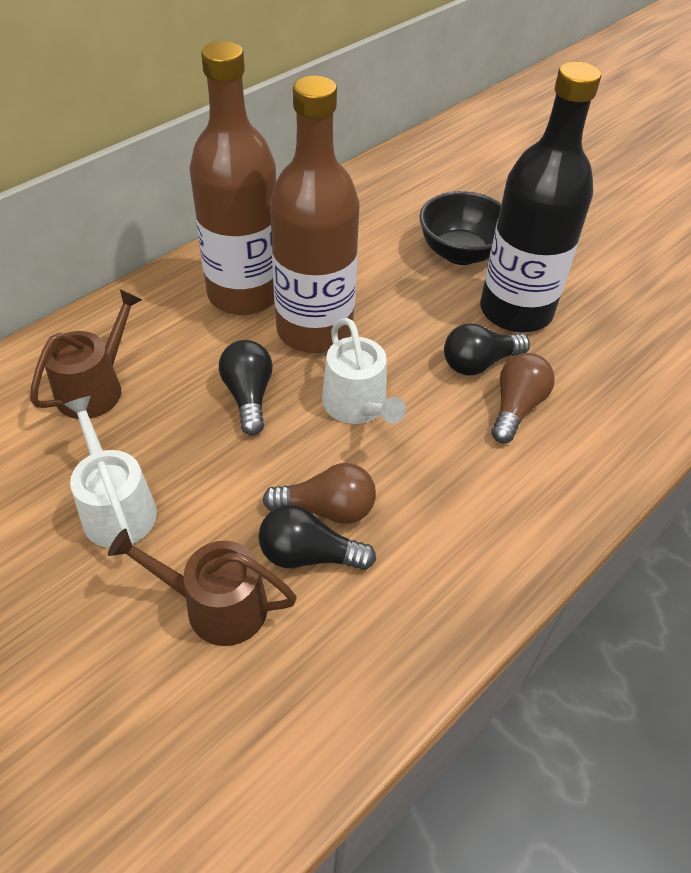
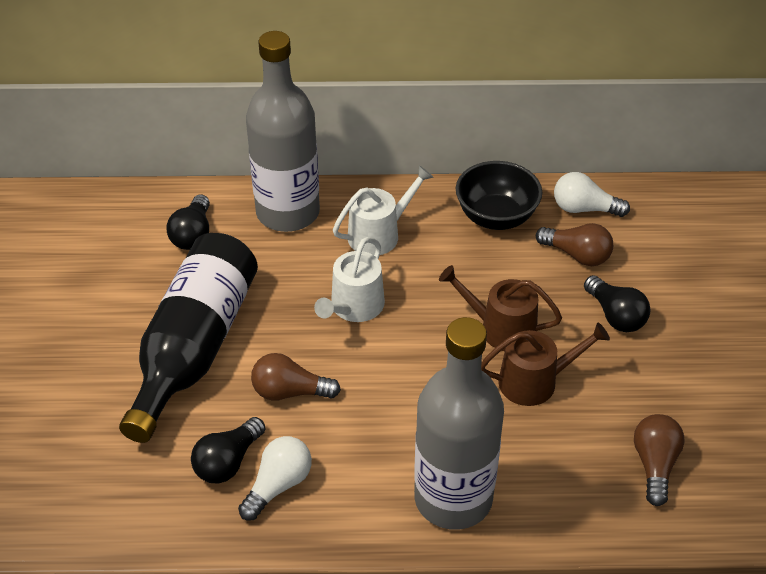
brown bottle: 2 -> 0
brown light bulb: 2 -> 3
grey bottle: 0 -> 2
white light bulb: 0 -> 2

